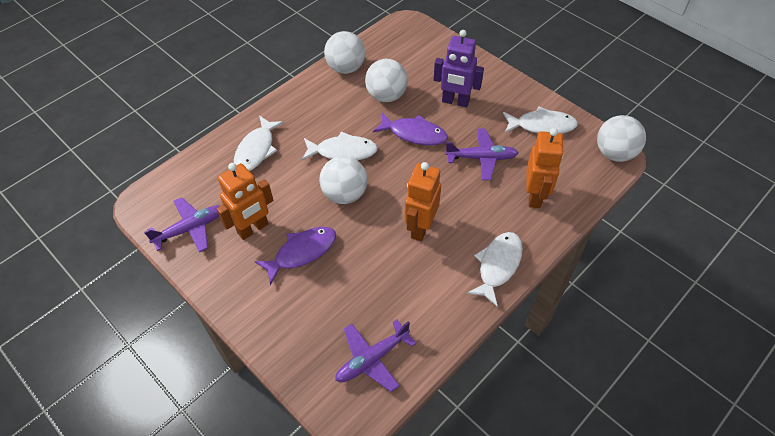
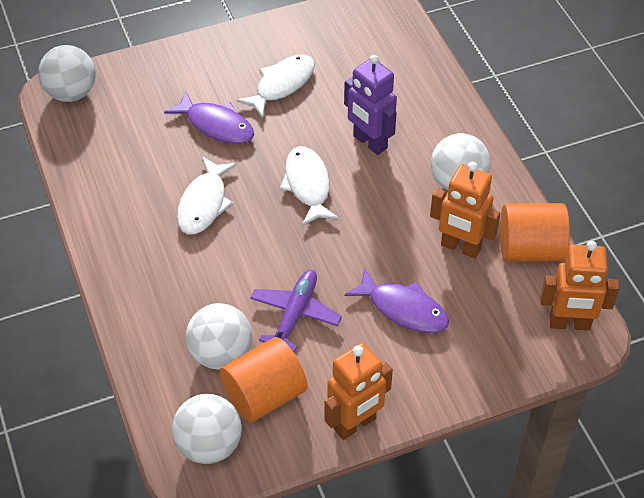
orange cylinder: 0 -> 2
purple plane: 3 -> 1
white fish: 4 -> 3

